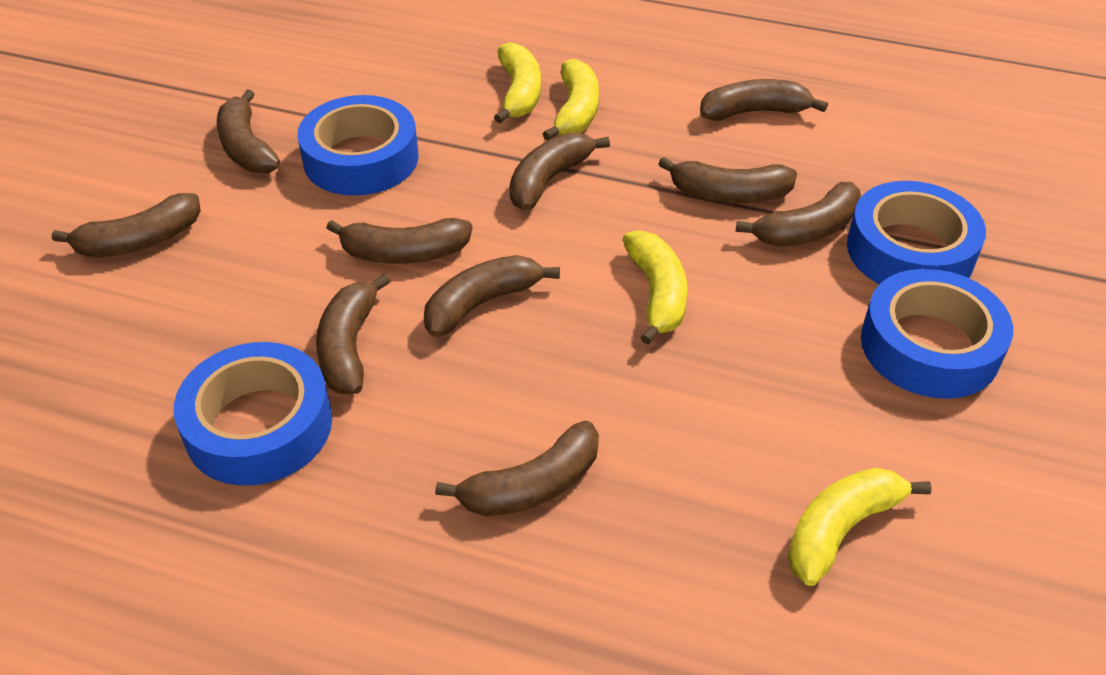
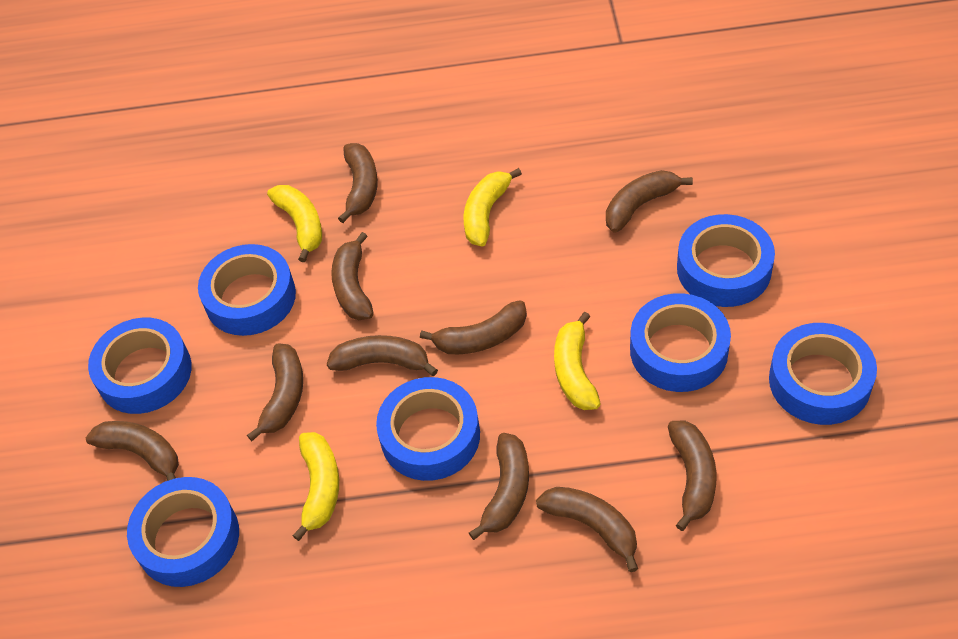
blue tape: 4 -> 7

